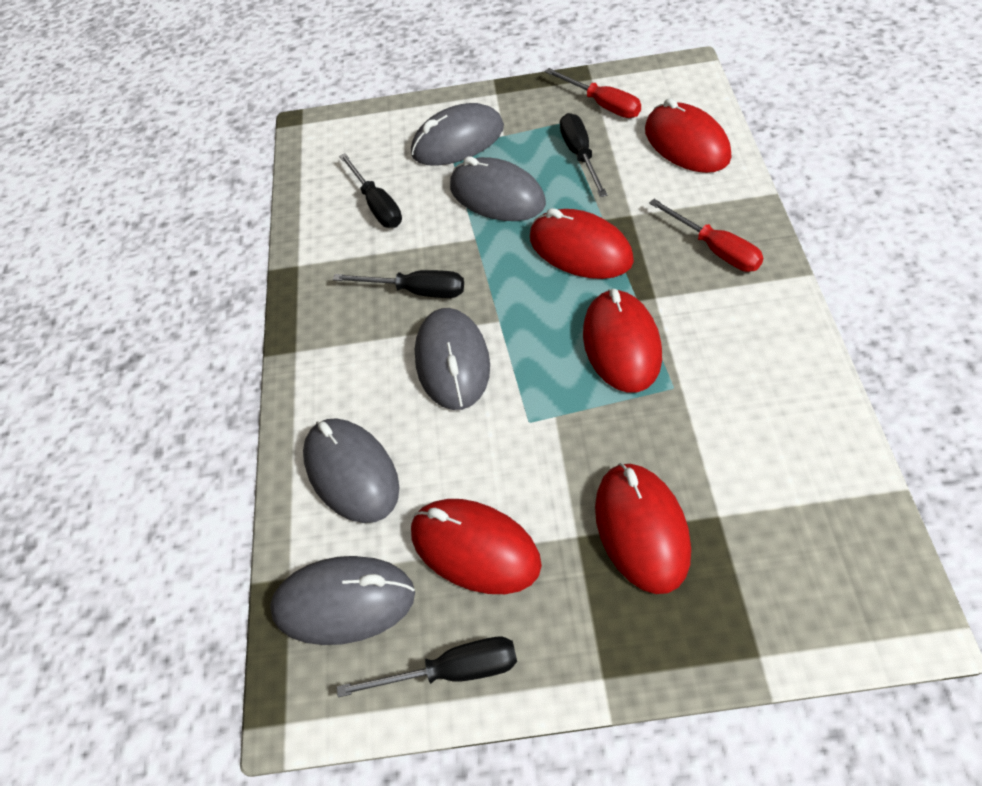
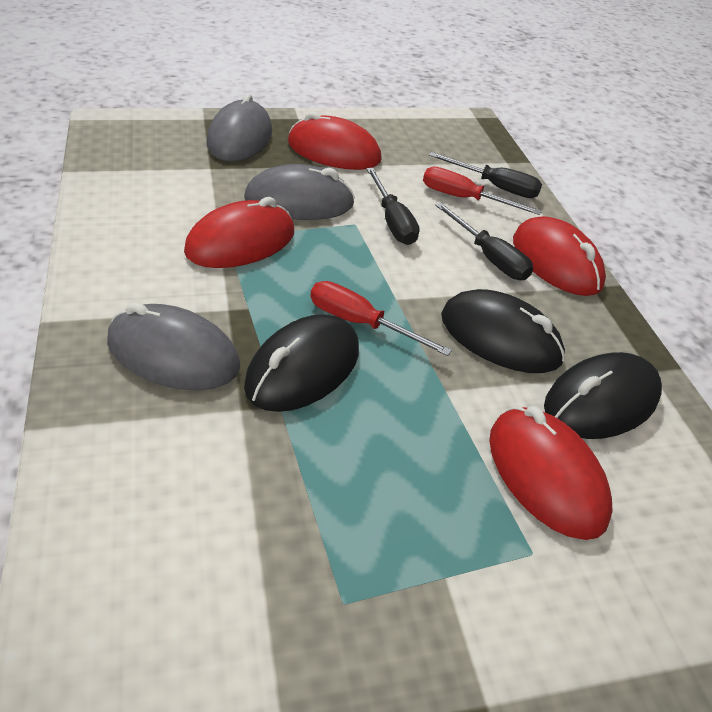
black mouse: 0 -> 3
black screwdriver: 4 -> 3
grey mouse: 5 -> 3
red mouse: 5 -> 4

